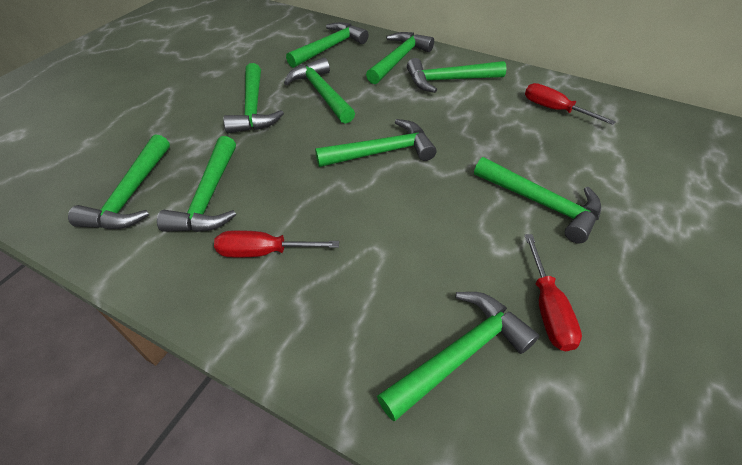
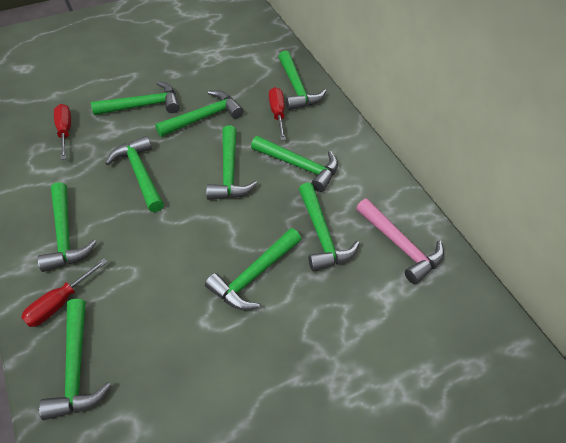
pink hammer: 0 -> 1

